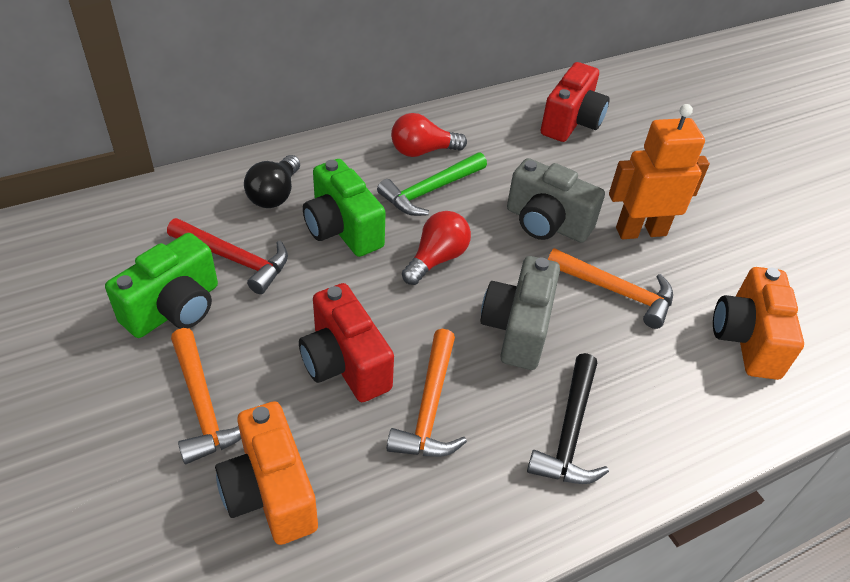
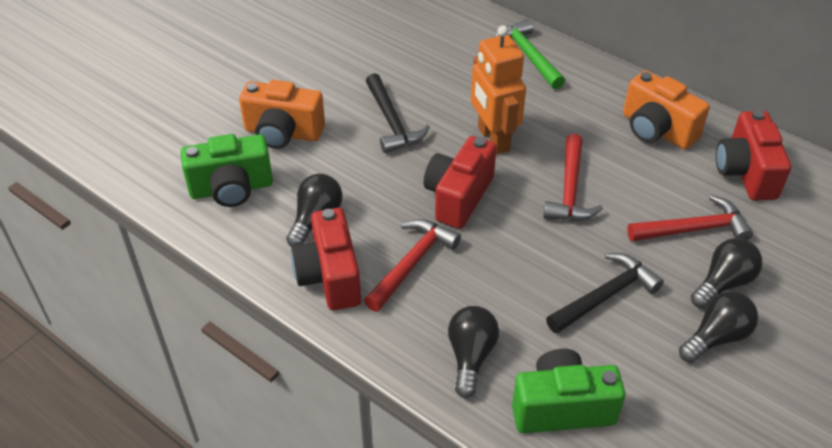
black hammer: 1 -> 2
black light bulb: 1 -> 4
grey camera: 2 -> 0
orange hammer: 3 -> 0
red camera: 2 -> 3
red hammer: 1 -> 3
red light bulb: 2 -> 0

